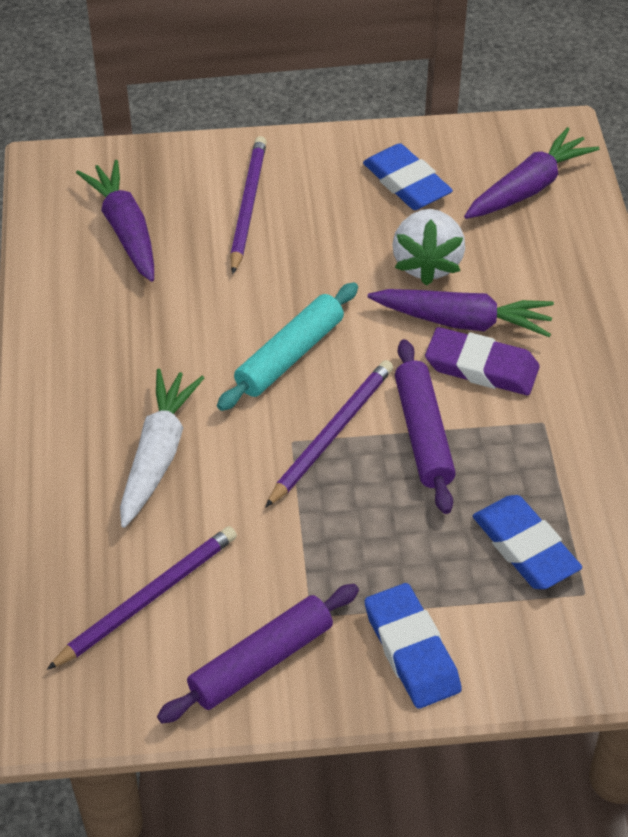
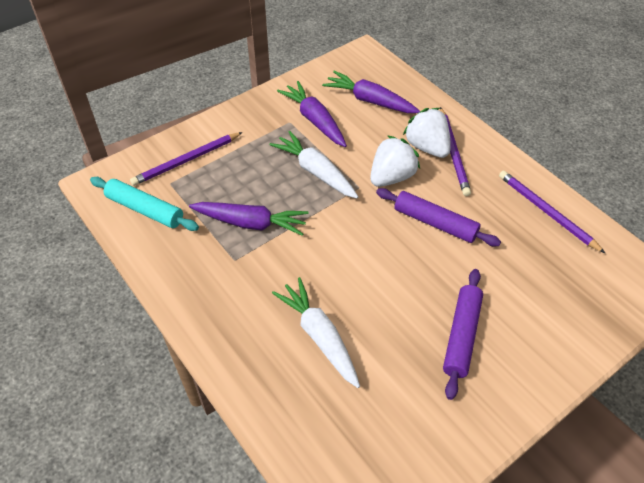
blue eraser: 3 -> 0
purple eraser: 1 -> 0
white carrot: 1 -> 2
white strawberry: 1 -> 2

